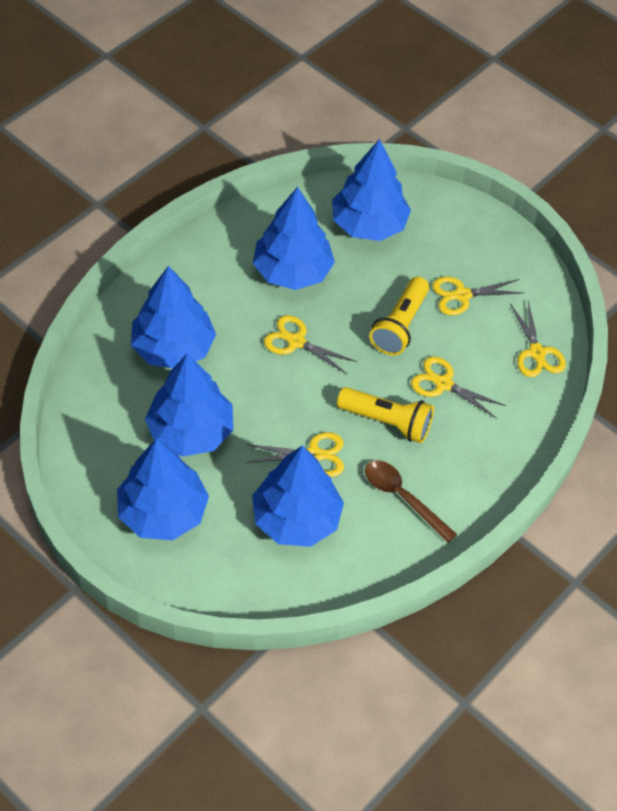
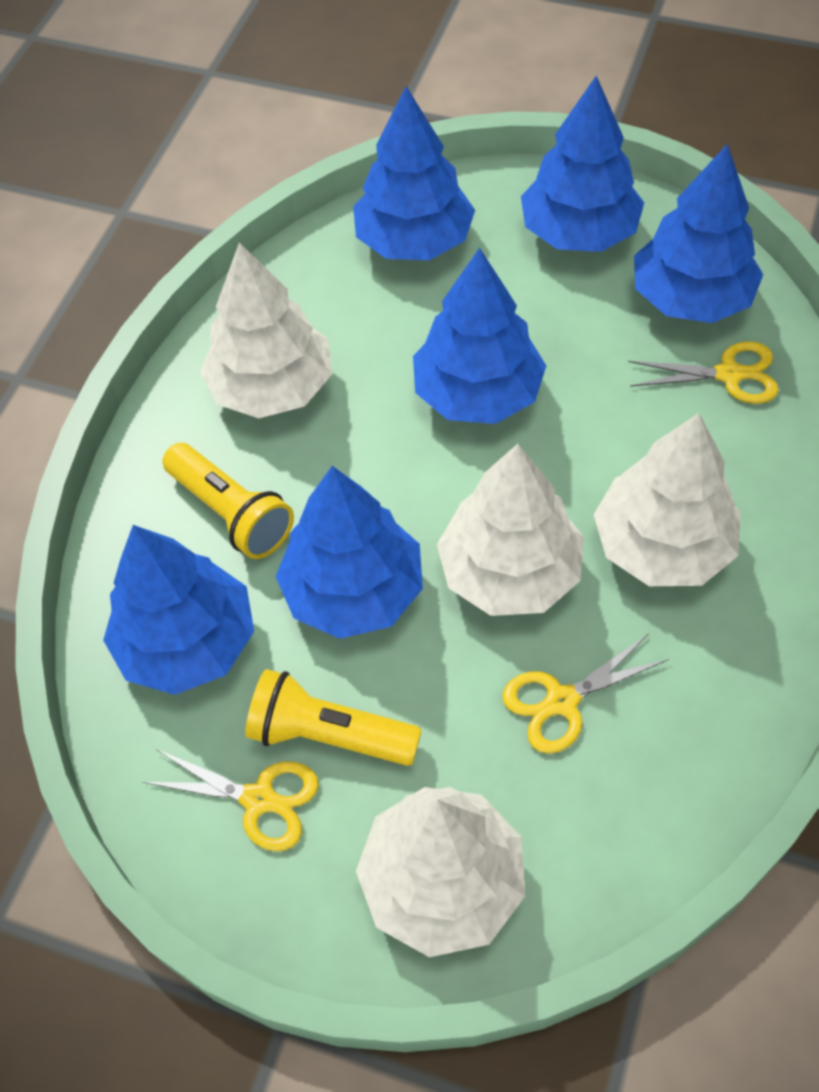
brown spoon: 1 -> 0
white tree: 0 -> 4
yellow scissors: 5 -> 3

